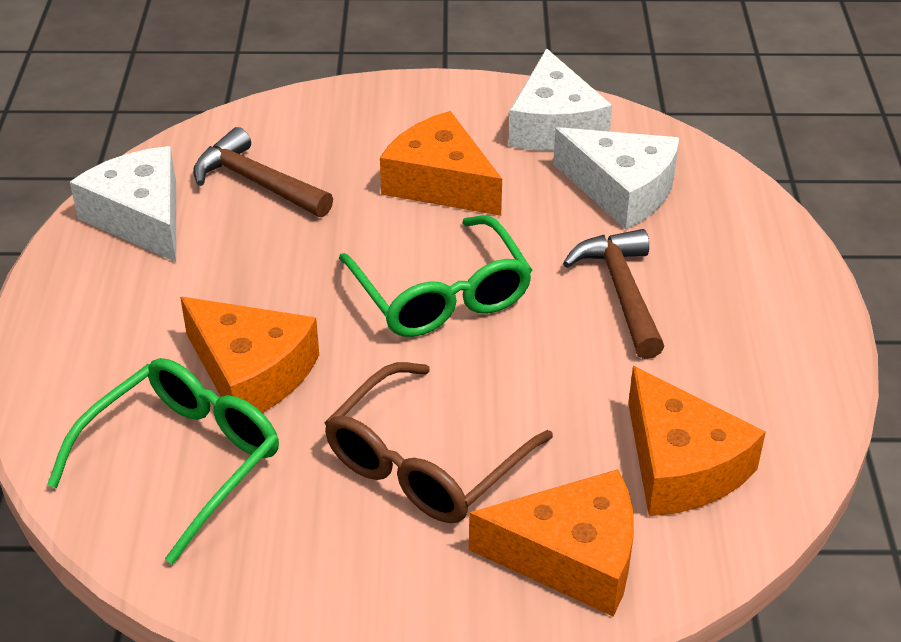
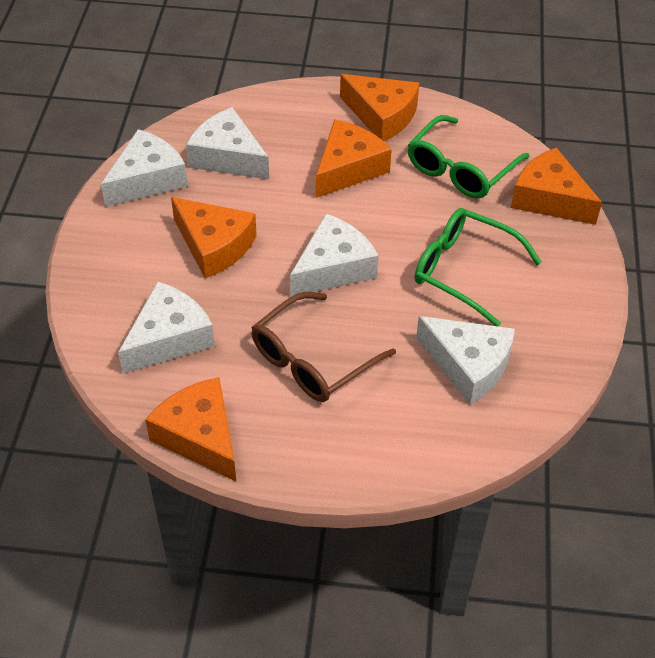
brown hammer: 2 -> 0
orange cheese: 4 -> 5
white cheese: 3 -> 5

